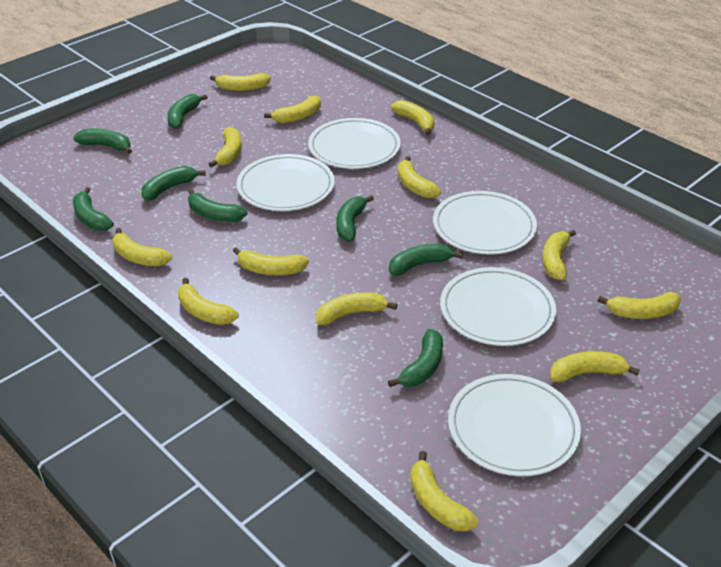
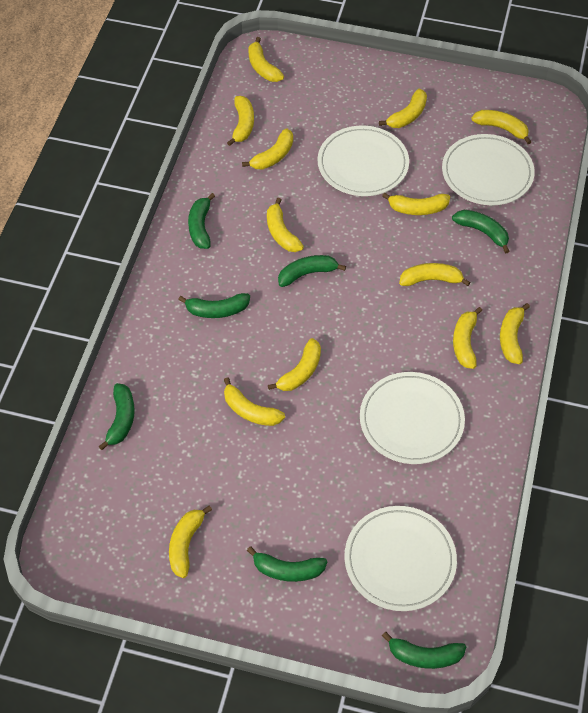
green banana: 8 -> 7
white plate: 5 -> 4

